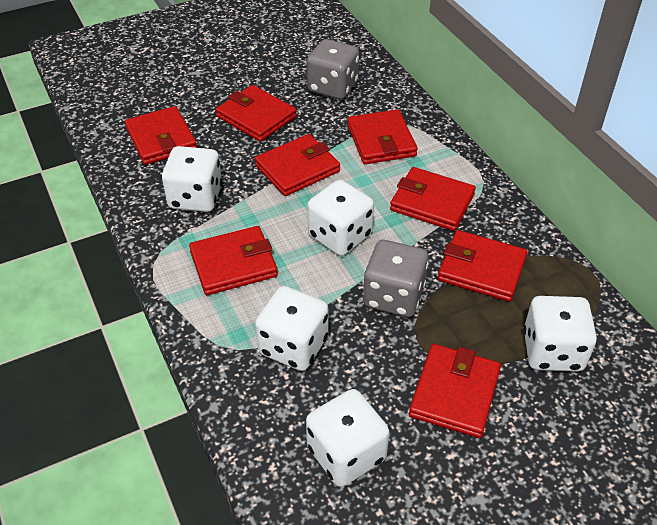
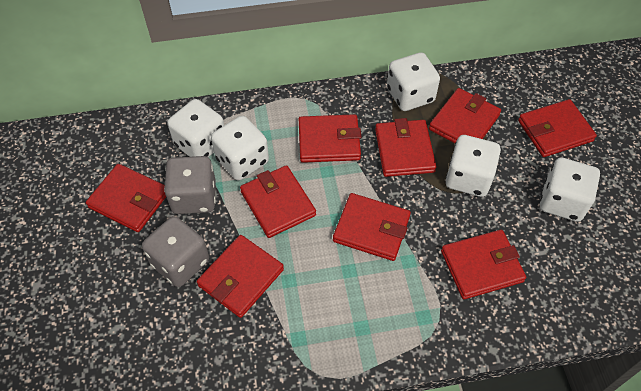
red wallet: 8 -> 9

